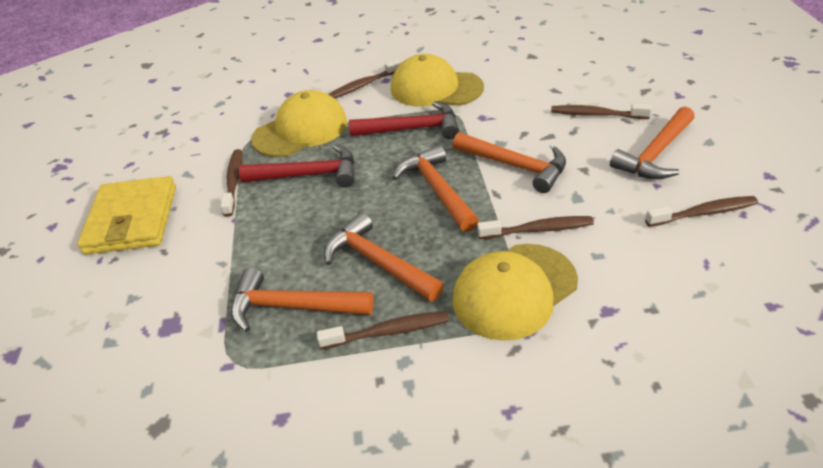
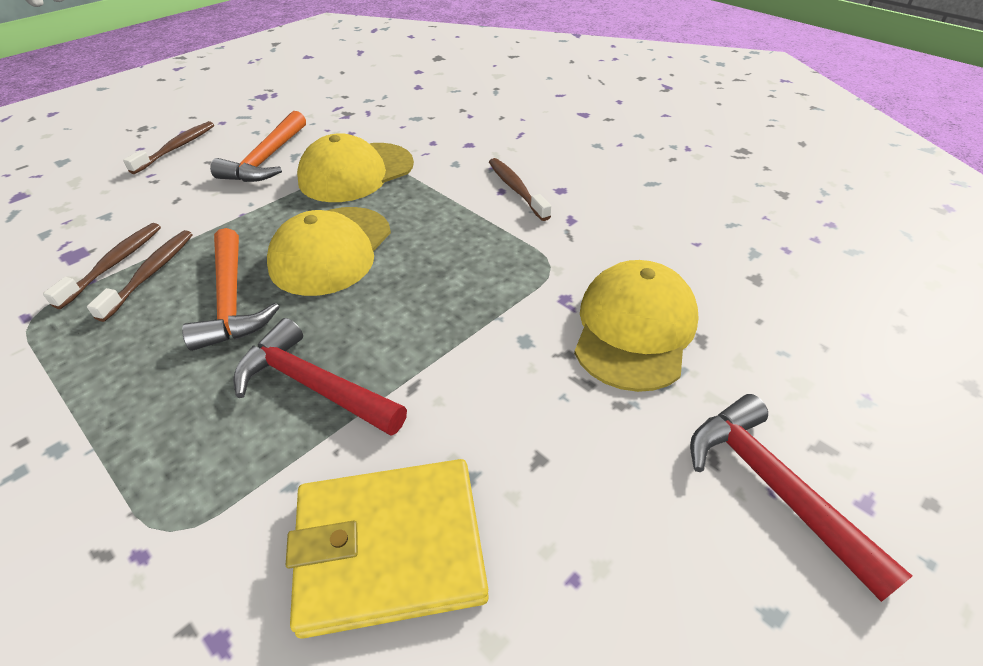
brown toothbrush: 6 -> 4
orange hammer: 5 -> 2

